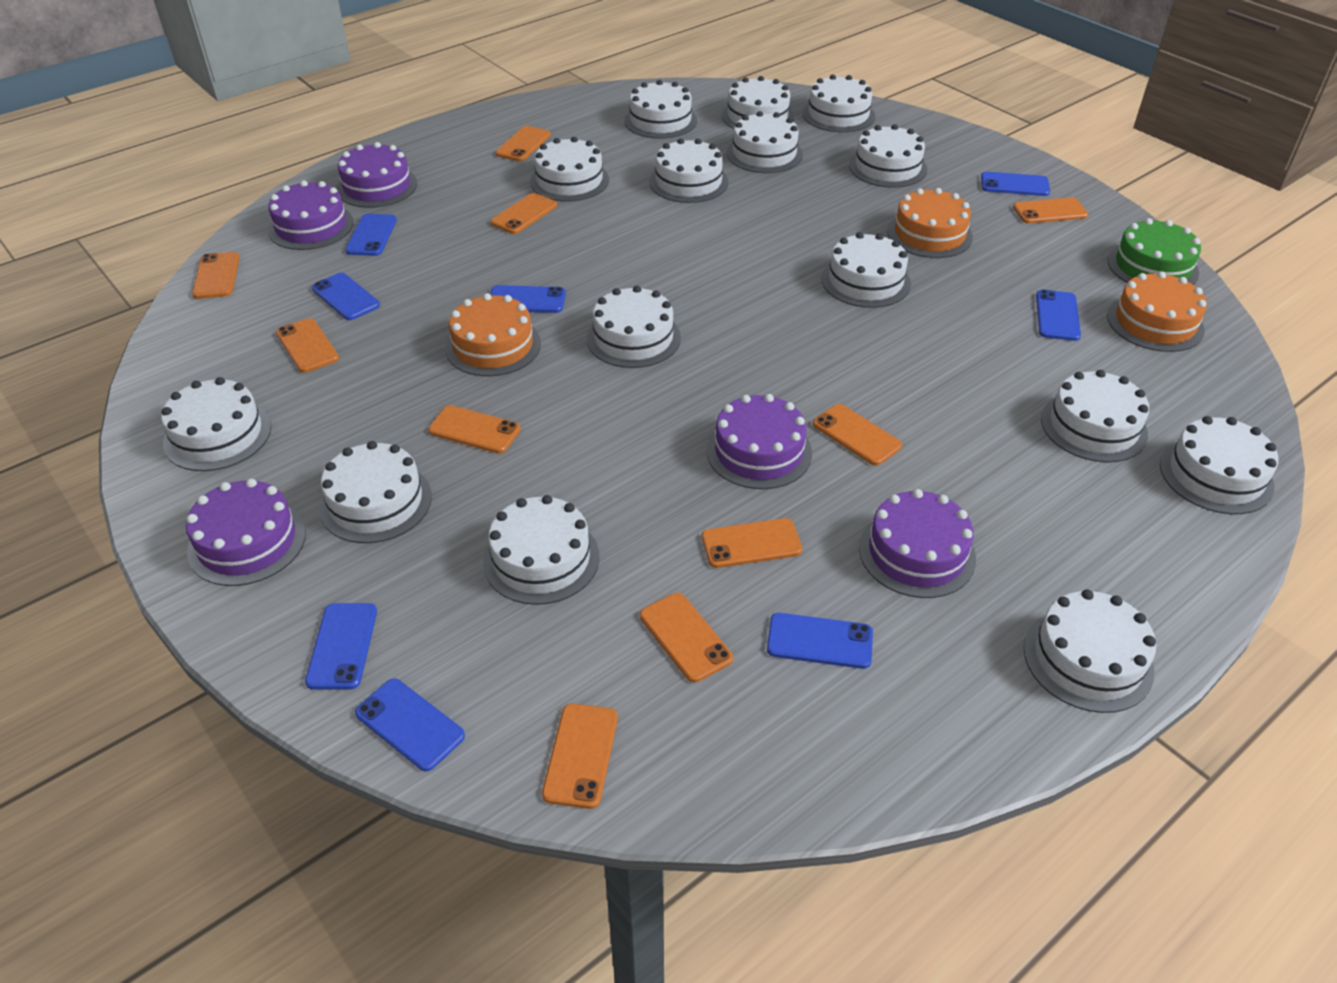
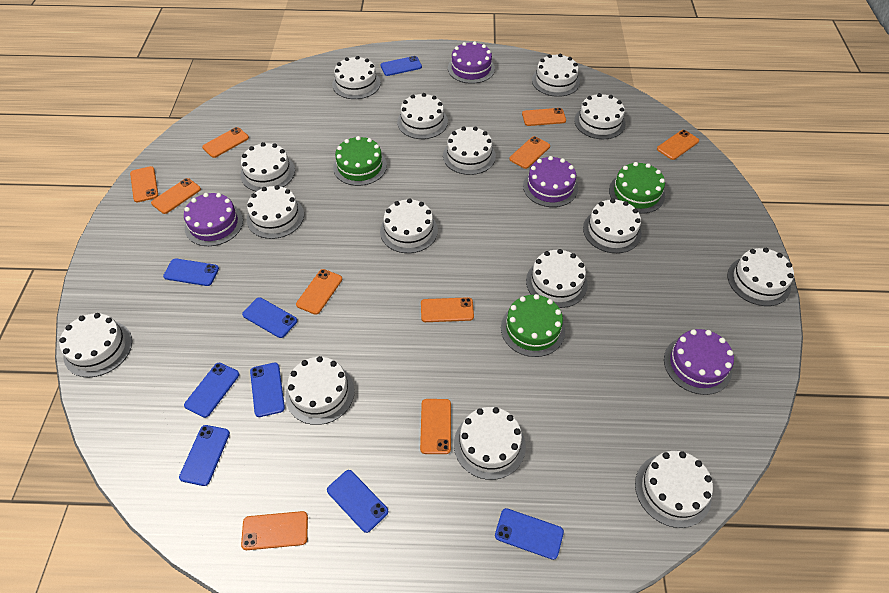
green cake: 1 -> 3
orange cake: 3 -> 0
purple cake: 5 -> 4

